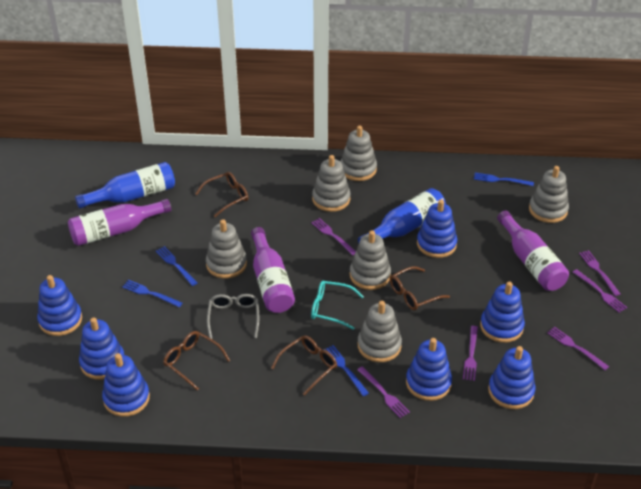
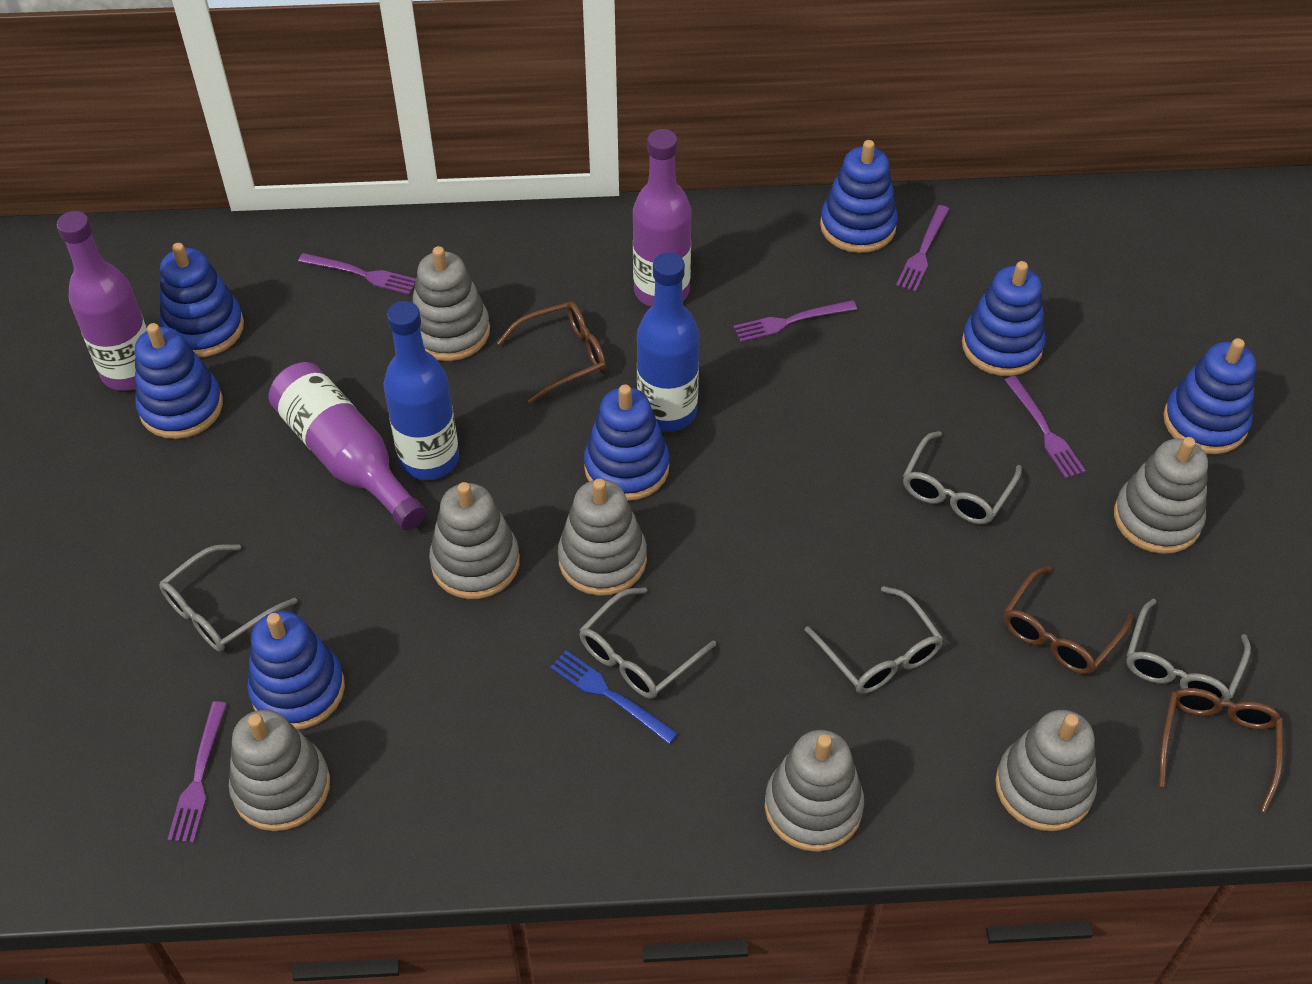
blue fork: 4 -> 1
brown glasses: 4 -> 3
grey glasses: 1 -> 5
grey stacking toy: 6 -> 7
purple fork: 6 -> 5
turquoise glasses: 1 -> 0

